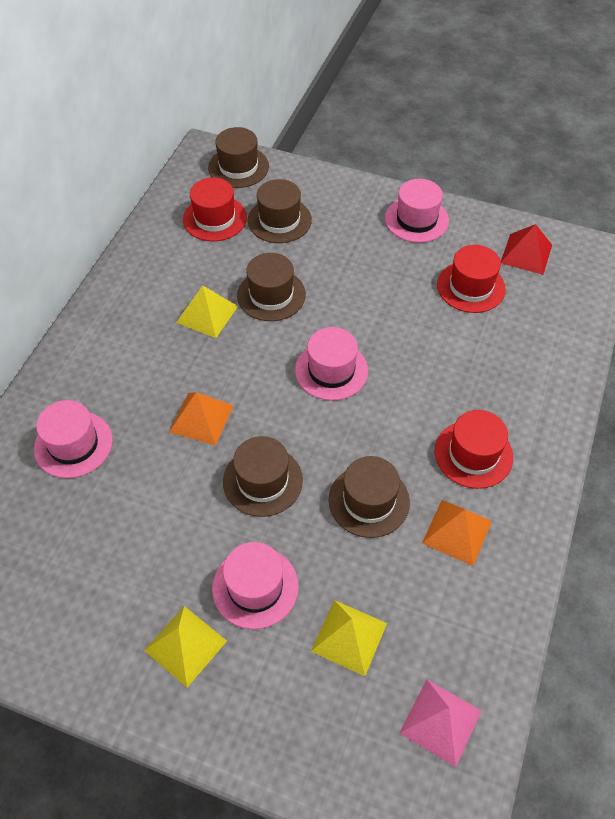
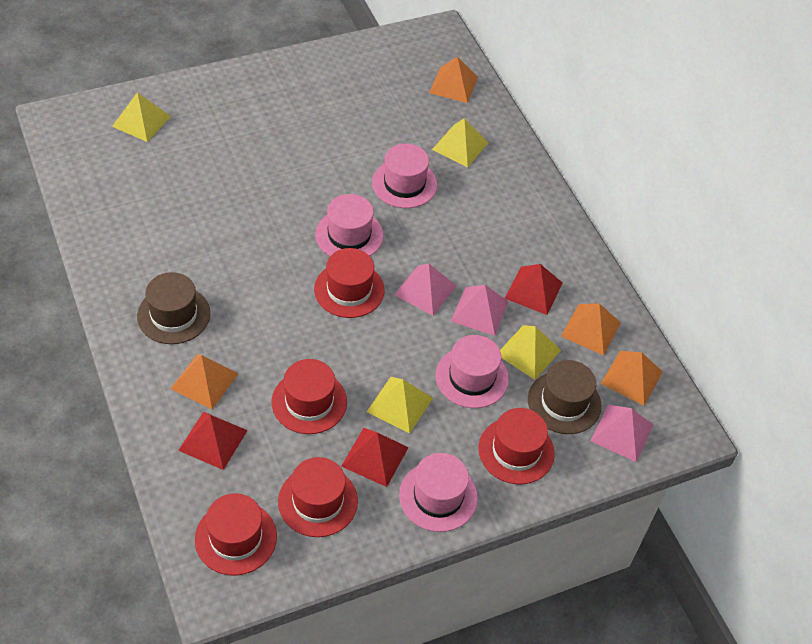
brown hat: 5 -> 2
orange pyramid: 2 -> 4
pink pyramid: 1 -> 3
red hat: 3 -> 5
red pyramid: 1 -> 3
yellow pyramid: 3 -> 4

